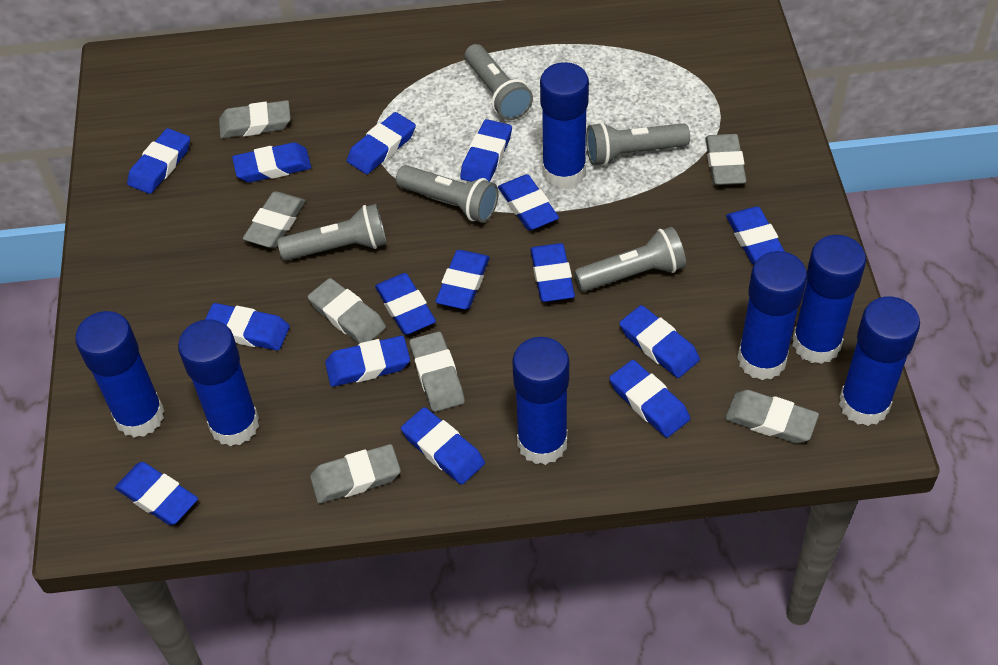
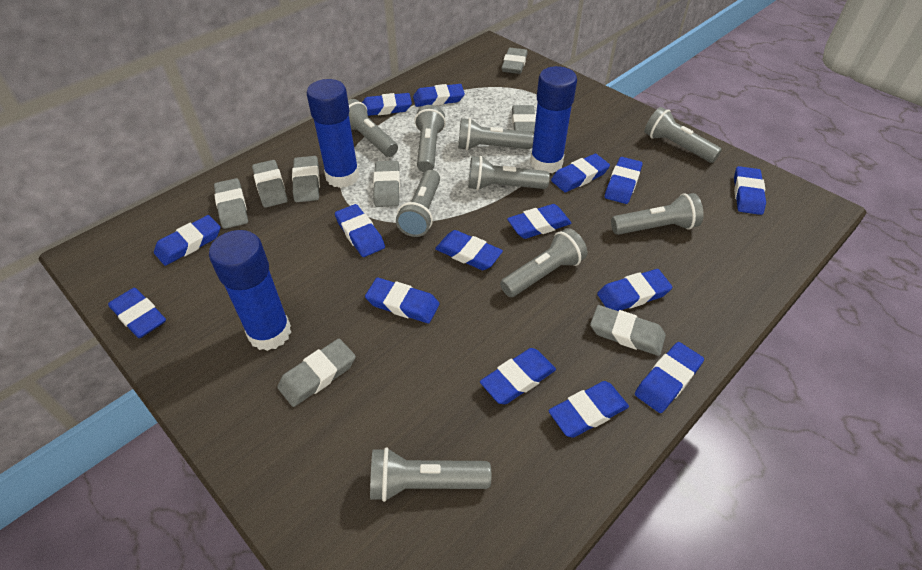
blue glue stick: 7 -> 3
grey eraser: 7 -> 8
grey flashlight: 5 -> 9

